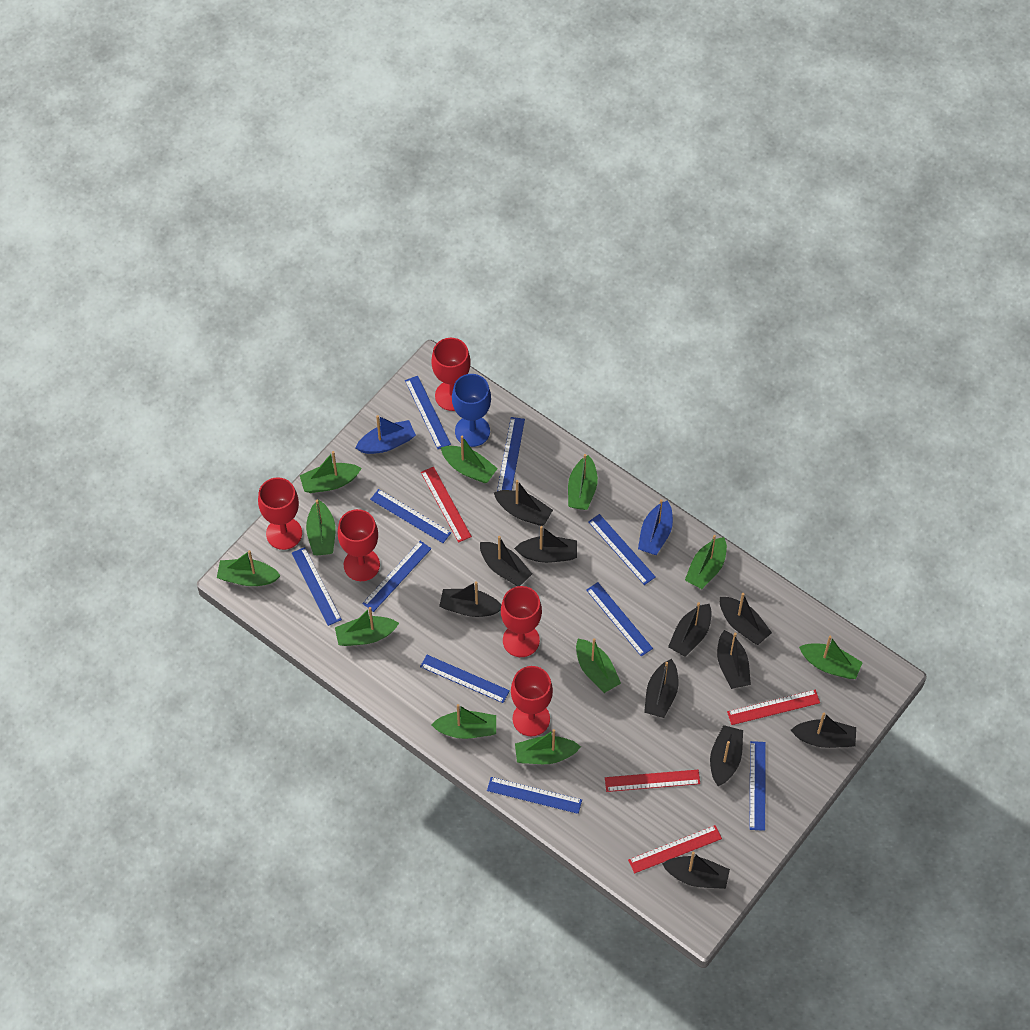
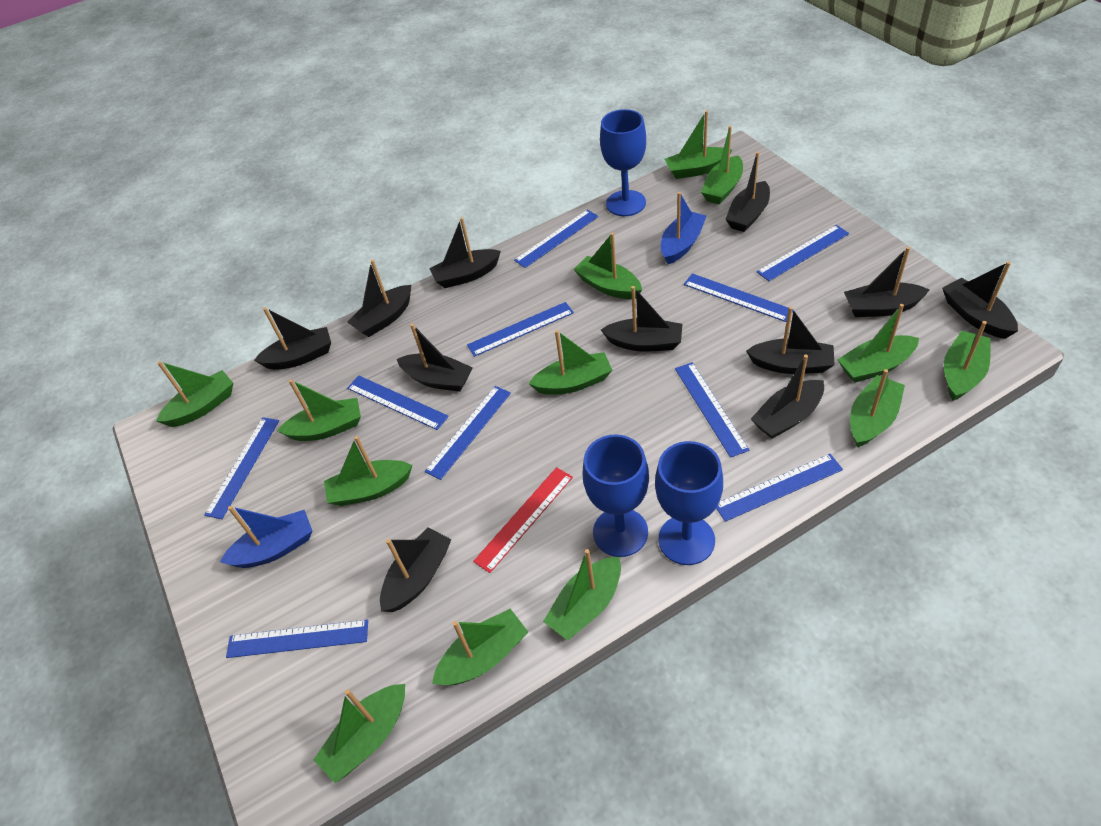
blue goblet: 1 -> 3
green boat: 11 -> 13
red goblet: 5 -> 0
red ruler: 4 -> 1

